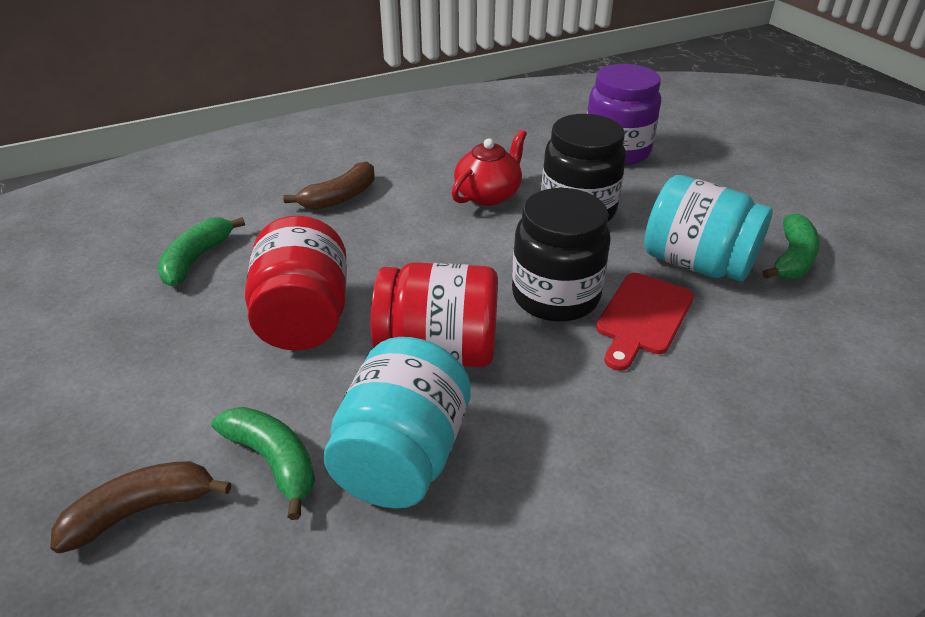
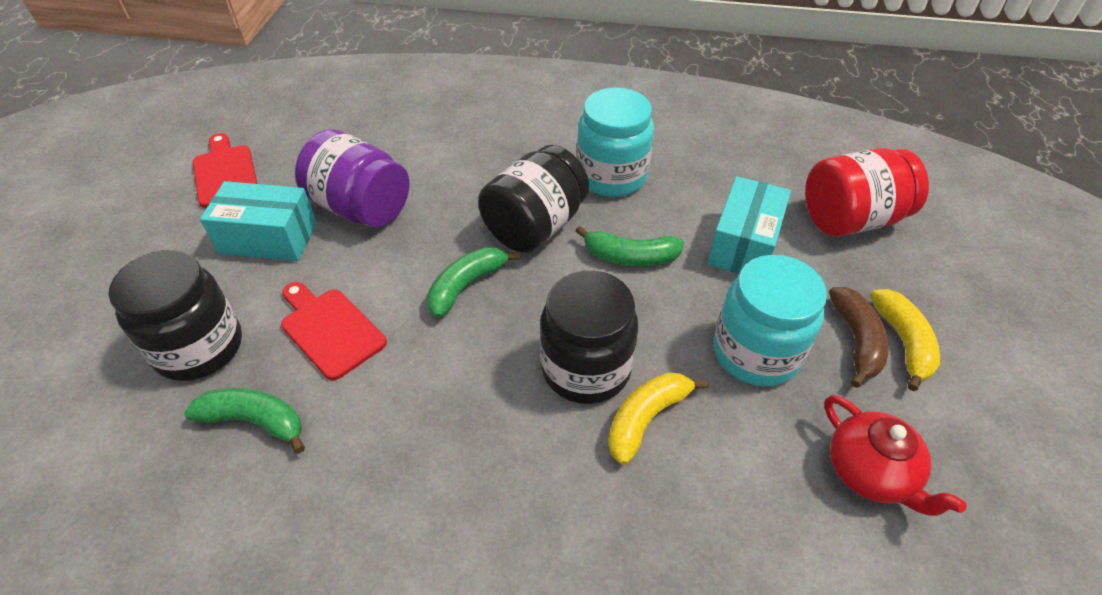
black jar: 2 -> 3
brown banana: 2 -> 1
red cutting board: 1 -> 2
red jar: 2 -> 1
turquoise box: 0 -> 2
yellow banana: 0 -> 2

